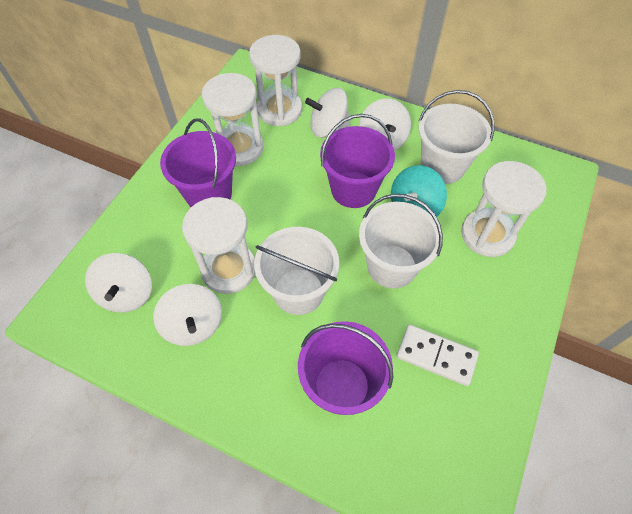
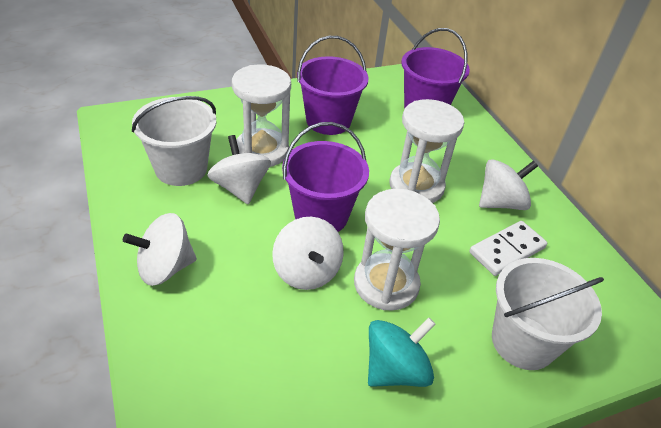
white bucket: 3 -> 2
white hourglass: 4 -> 3

